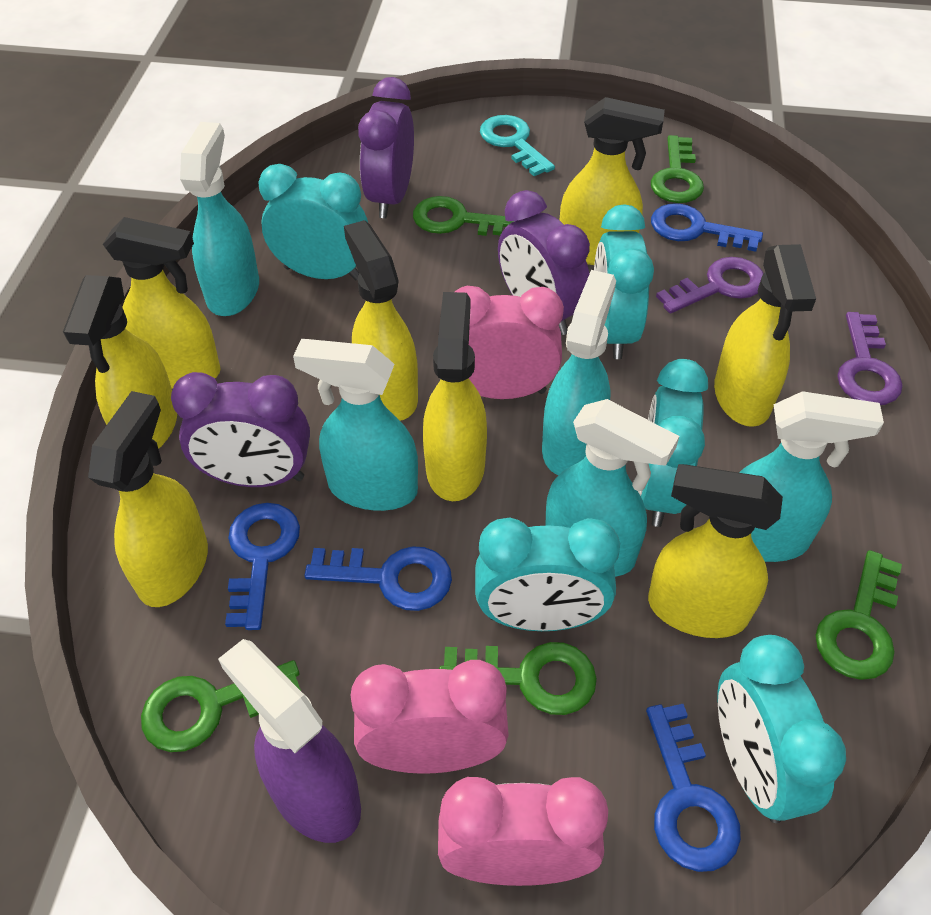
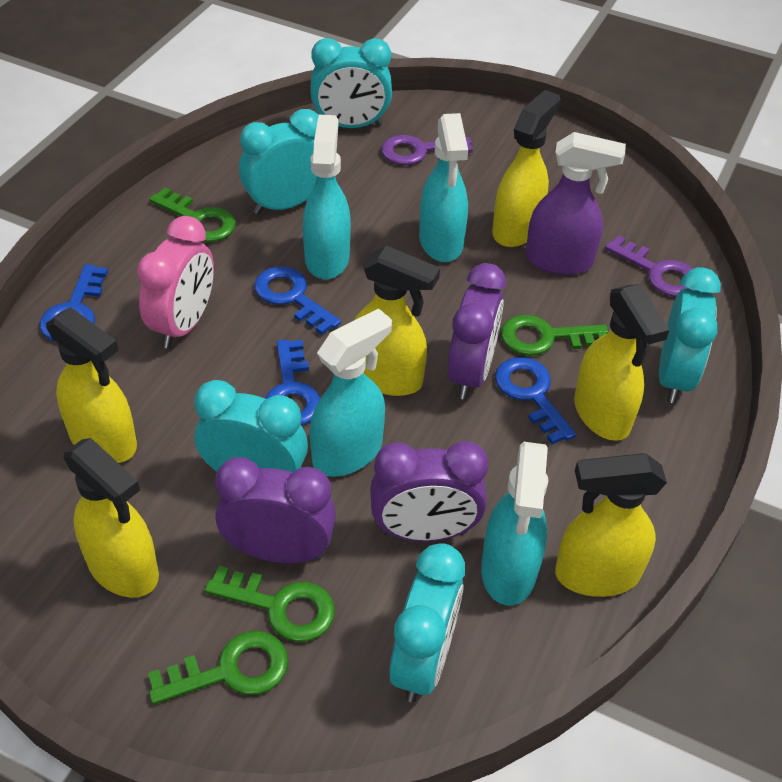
green key: 5 -> 4
pink clock: 3 -> 1
turquoise key: 1 -> 0
turquoise spray bottle: 5 -> 4
yellow spray bottle: 8 -> 6

